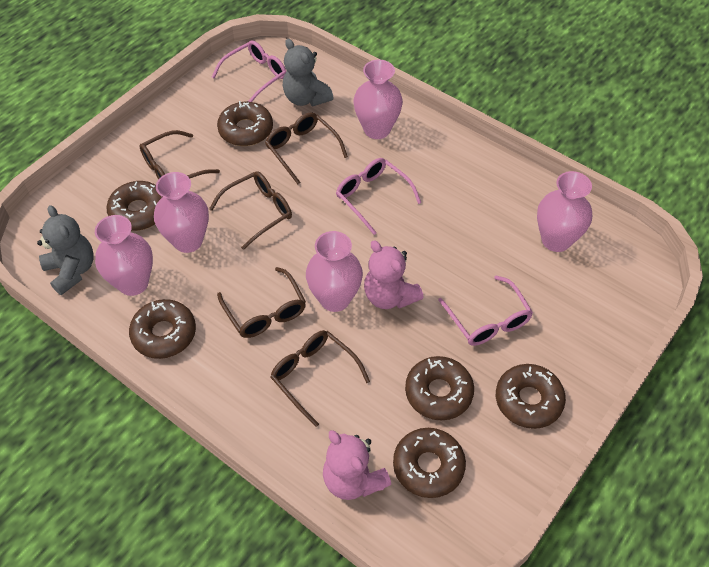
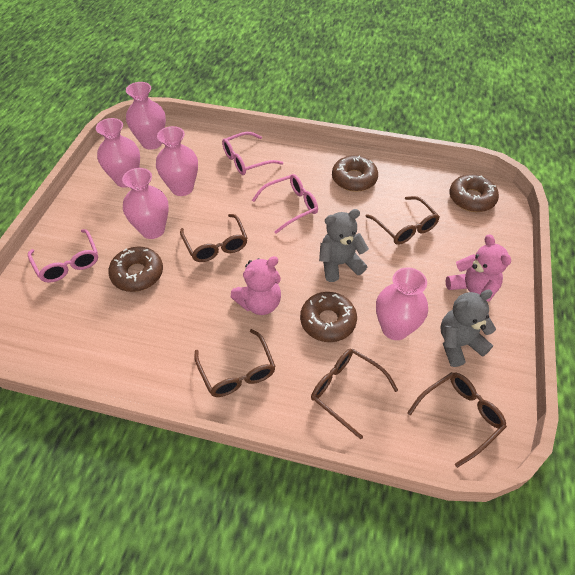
brown donut: 6 -> 4

